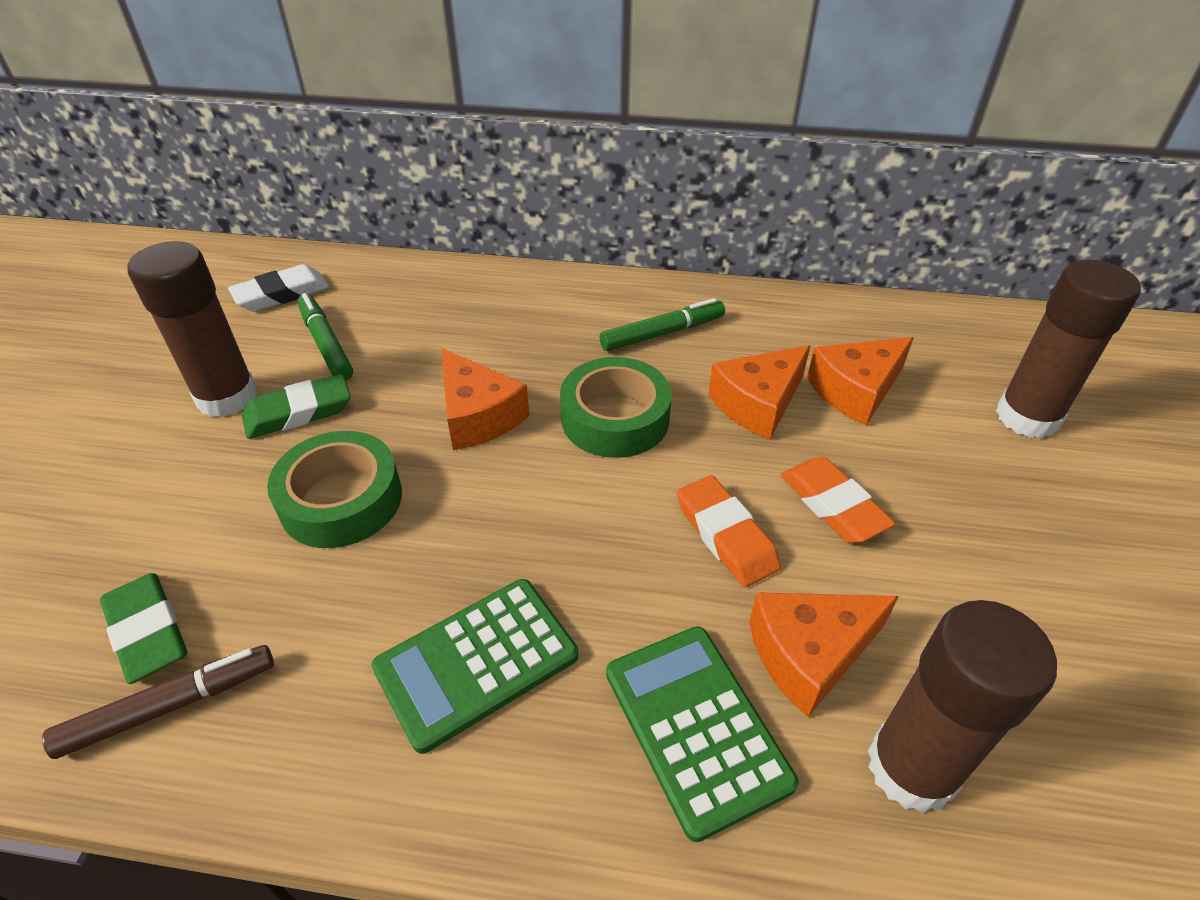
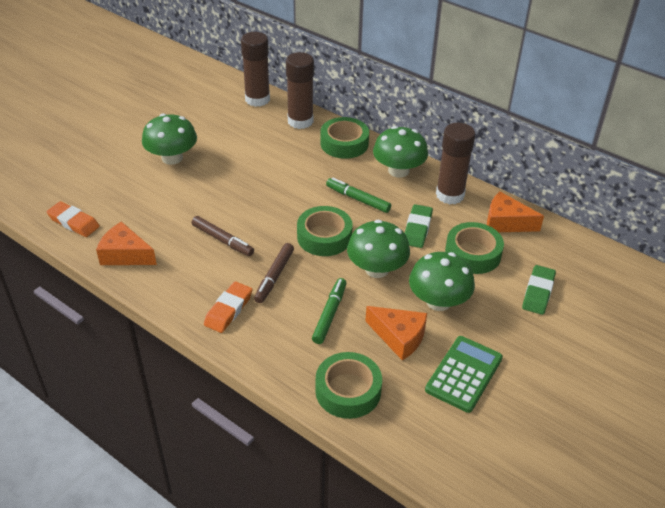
brown marker: 1 -> 2
green calculator: 2 -> 1
green mushroom: 0 -> 4
green tape: 2 -> 4
orange cheese: 4 -> 3
white eraser: 1 -> 0

